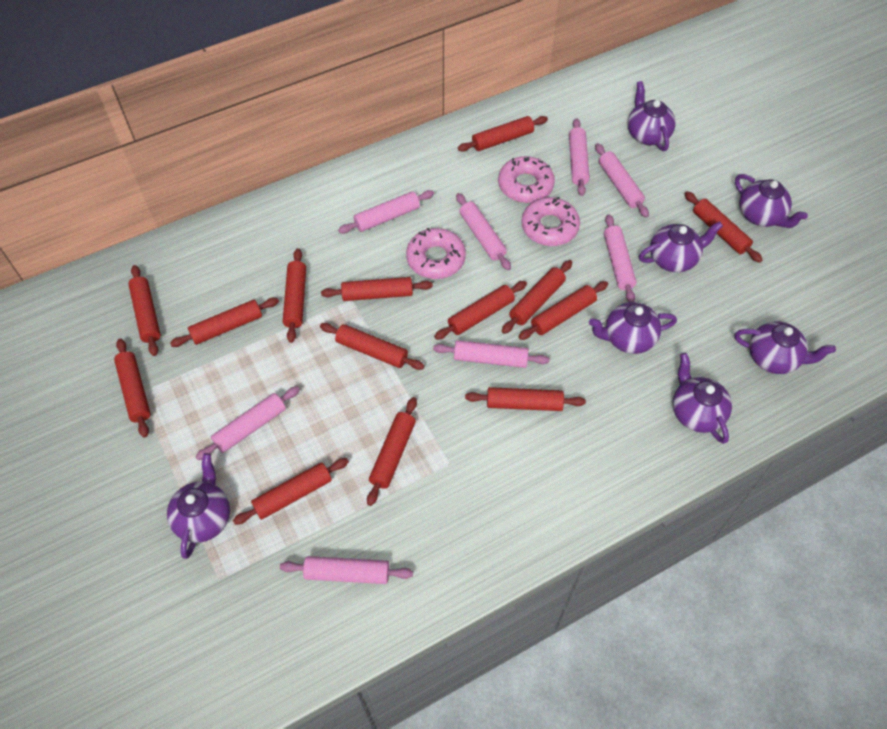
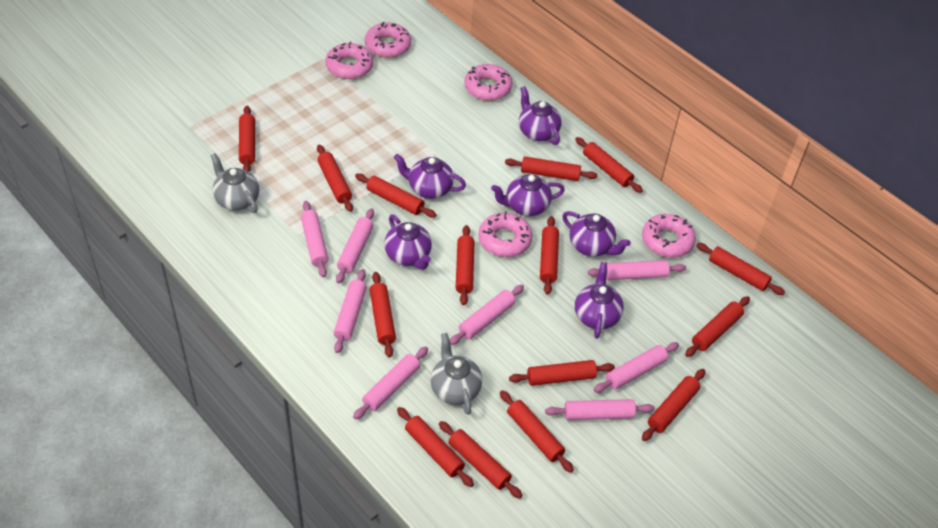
grey teapot: 0 -> 2
pink donut: 3 -> 5
purple teapot: 7 -> 6
red rolling pin: 14 -> 15

